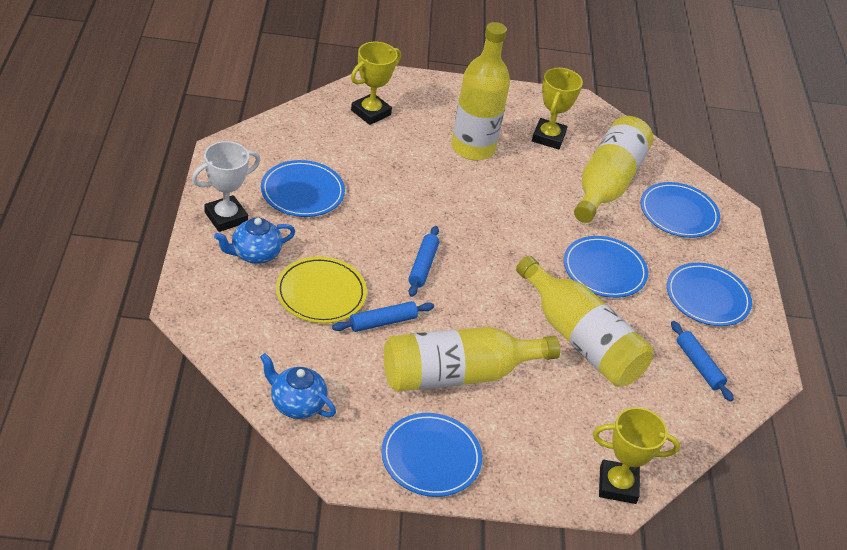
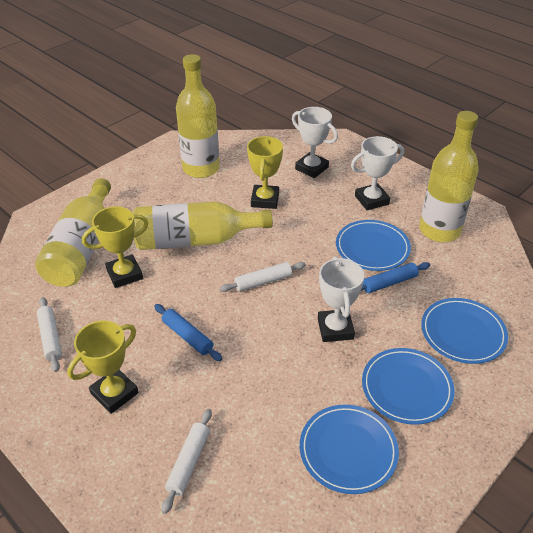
blue plate: 5 -> 4
blue rolling pin: 3 -> 2
blue teapot: 2 -> 0
white rolling pin: 0 -> 3
white trophy: 1 -> 3
yellow plate: 1 -> 0

